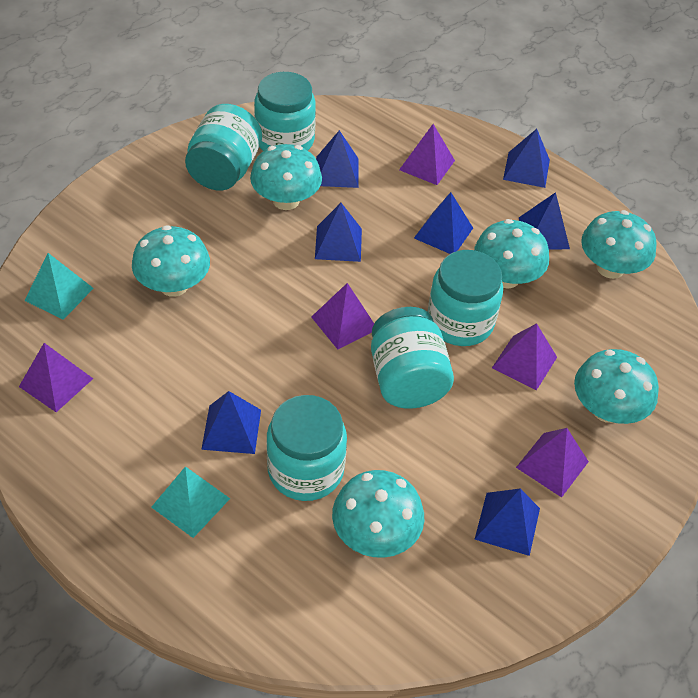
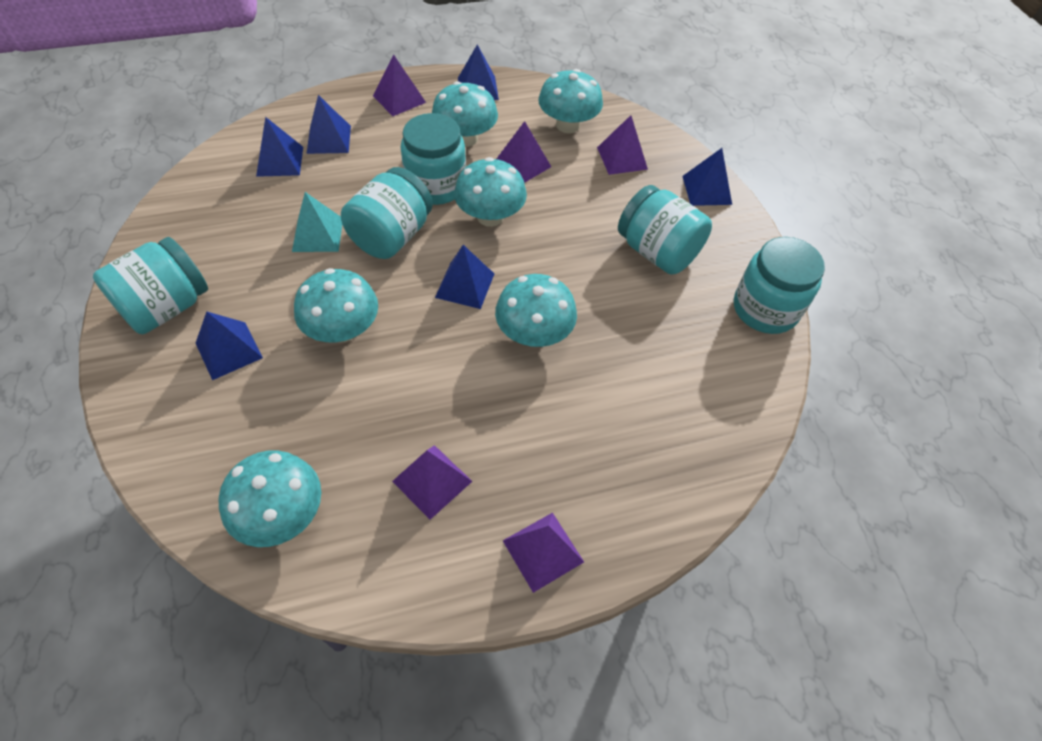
blue pyramid: 7 -> 6
turquoise pyramid: 2 -> 1

